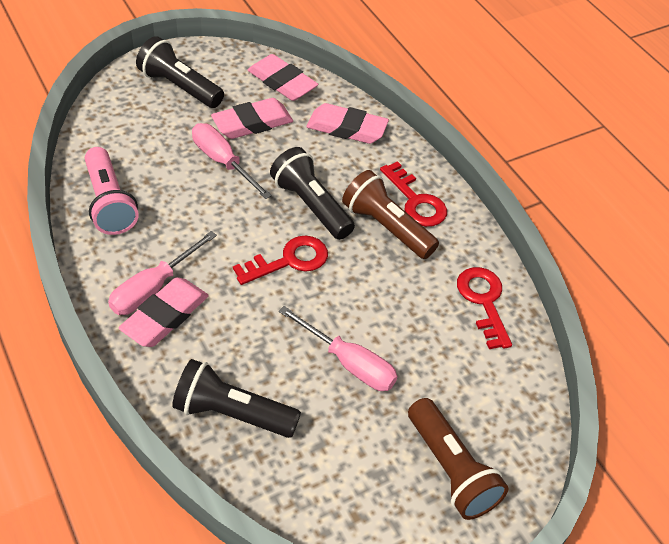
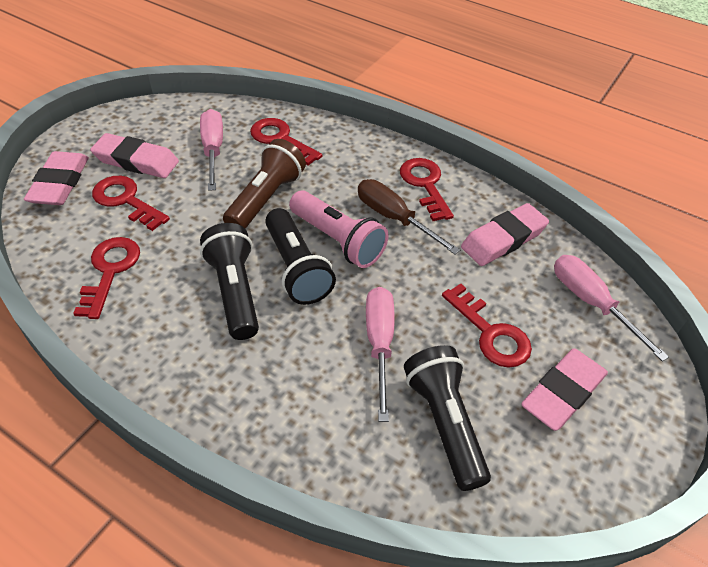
brown flashlight: 2 -> 1
brown screwdriver: 0 -> 1
red key: 3 -> 5

